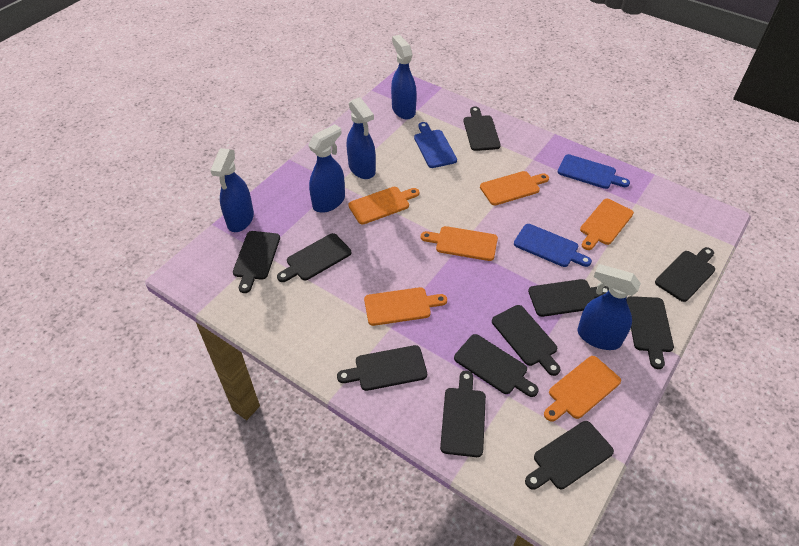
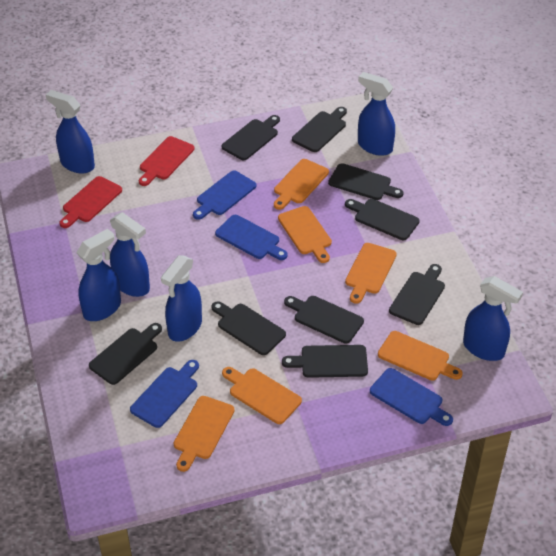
black cutting board: 11 -> 9
blue cutting board: 3 -> 4
blue spray bottle: 5 -> 6
red cutting board: 0 -> 2

